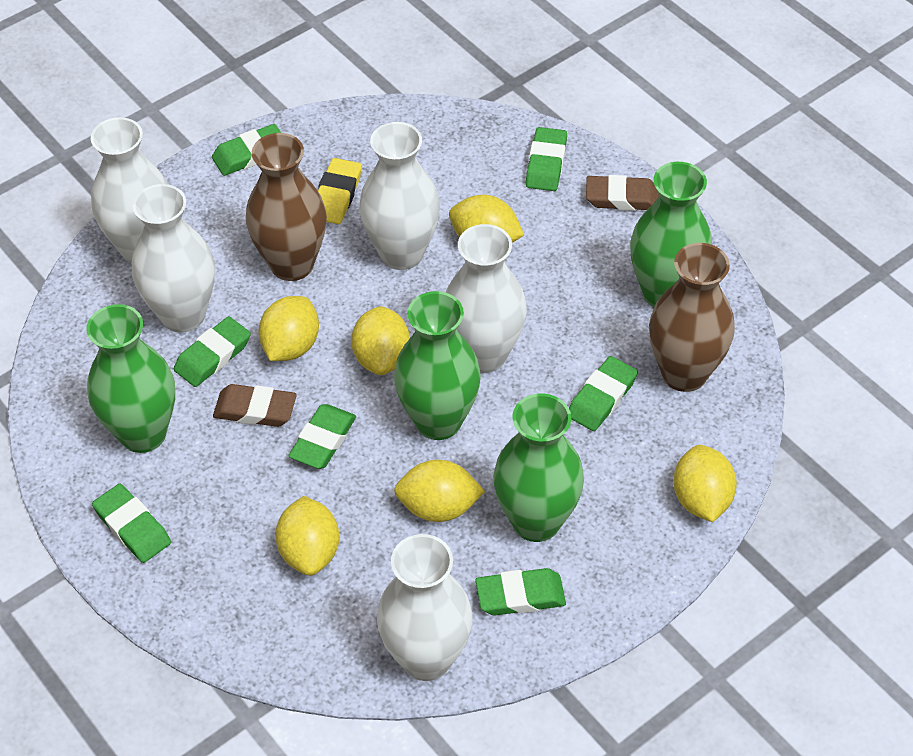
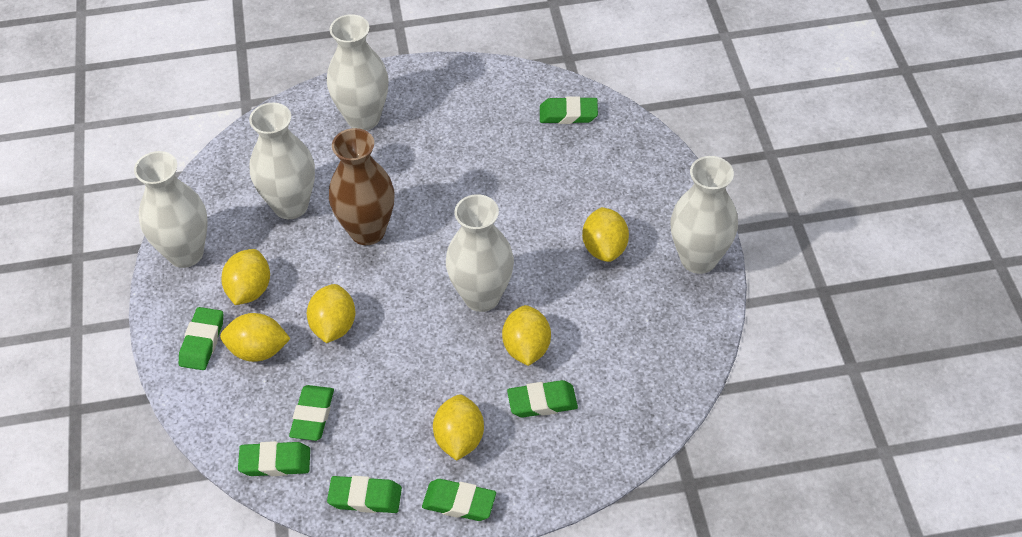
brown eraser: 2 -> 0
brown vase: 2 -> 1
green vase: 4 -> 0
yellow eraser: 1 -> 0

